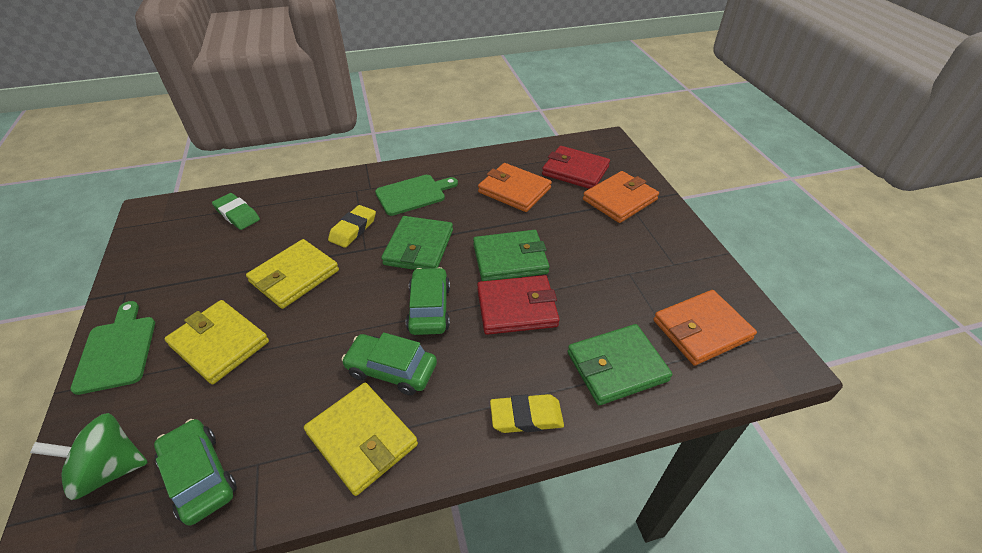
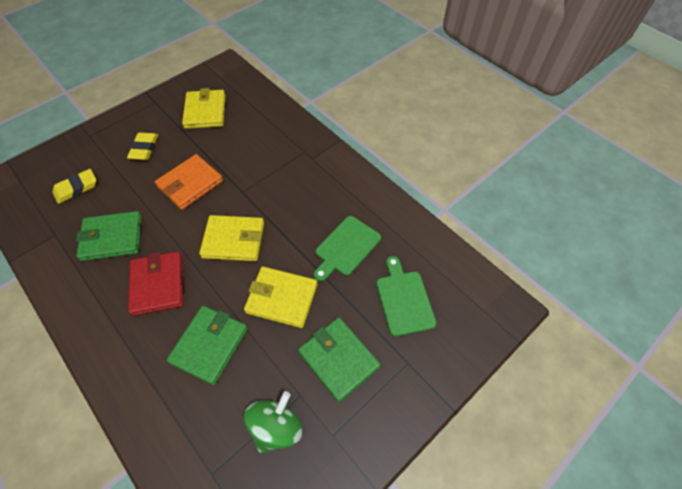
green car: 3 -> 0
green eraser: 1 -> 0
orange wallet: 3 -> 1
red wallet: 2 -> 1

